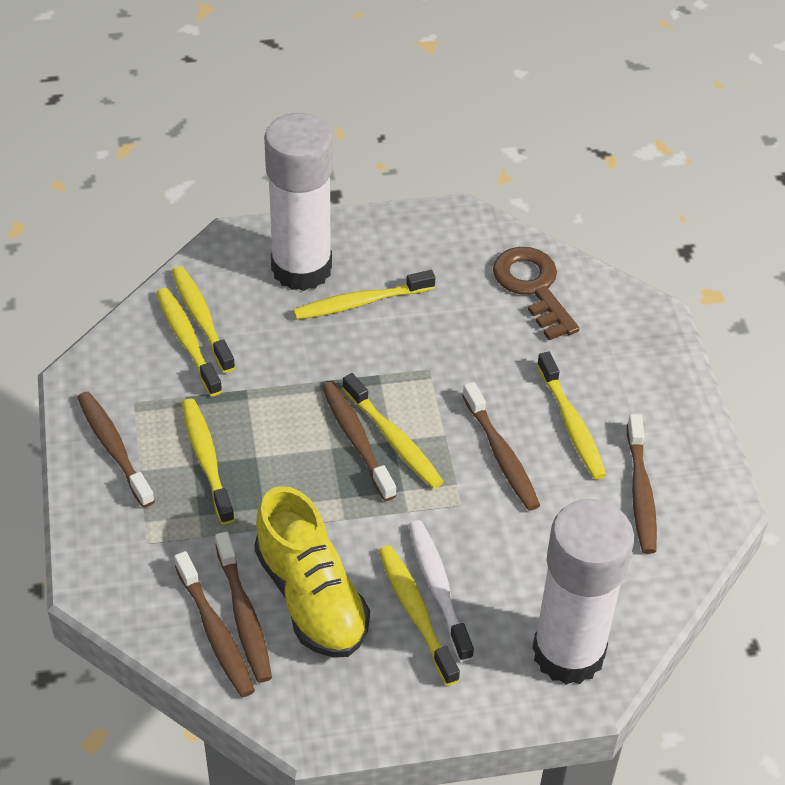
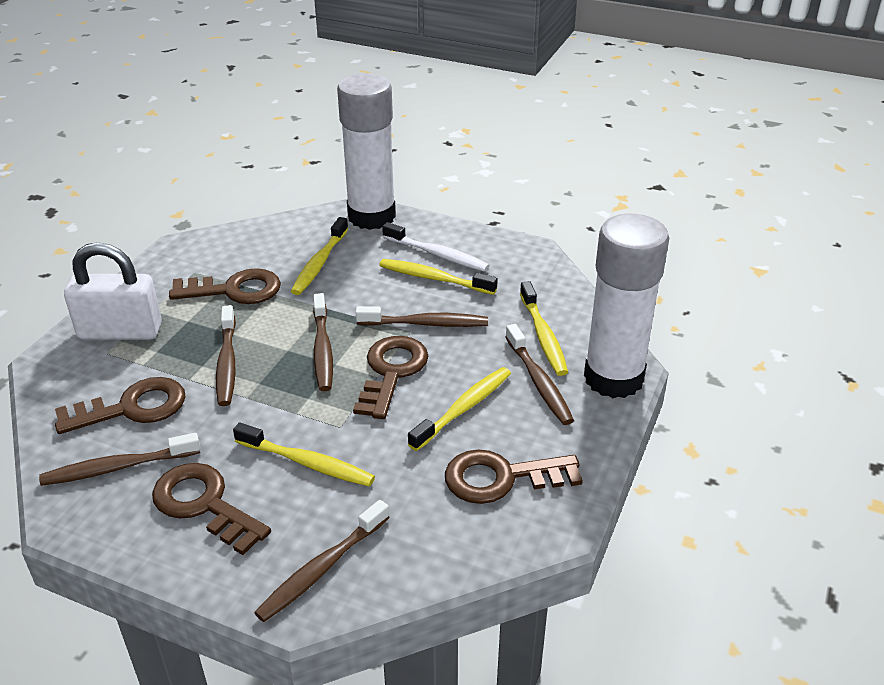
brown key: 1 -> 5
white padlock: 0 -> 1
yellow shoe: 1 -> 0
yellow toothbrush: 7 -> 5

